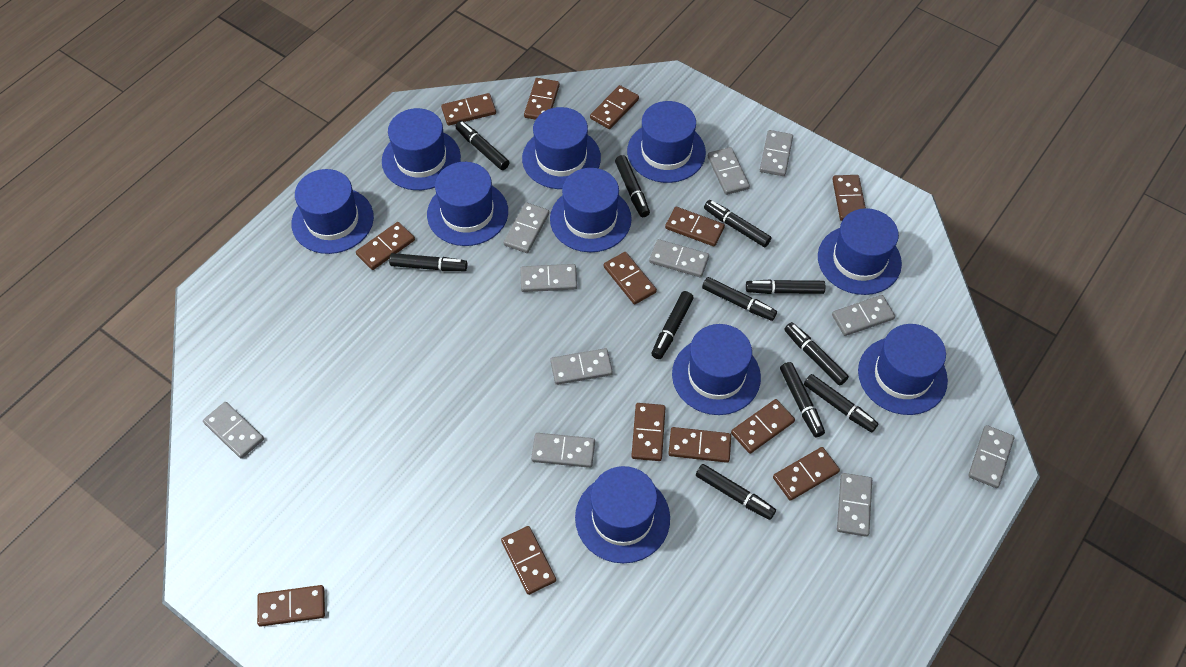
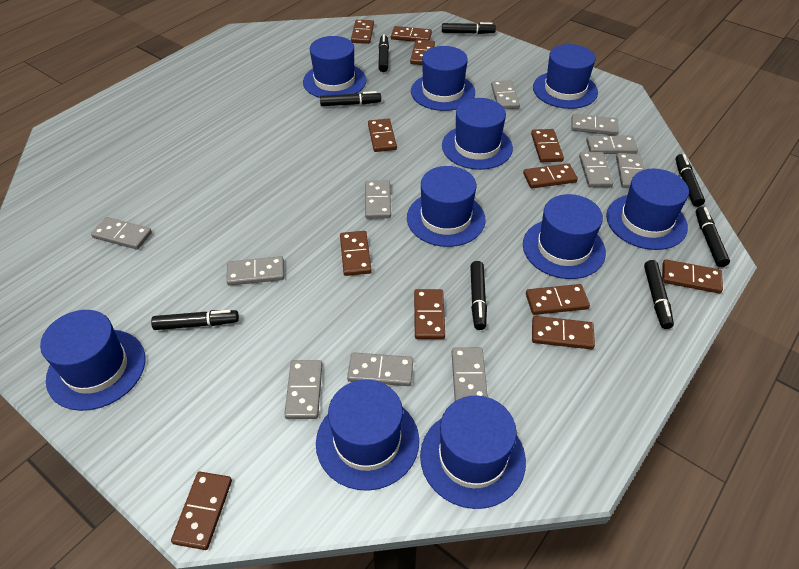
black marker: 11 -> 8
brown domino: 13 -> 12

